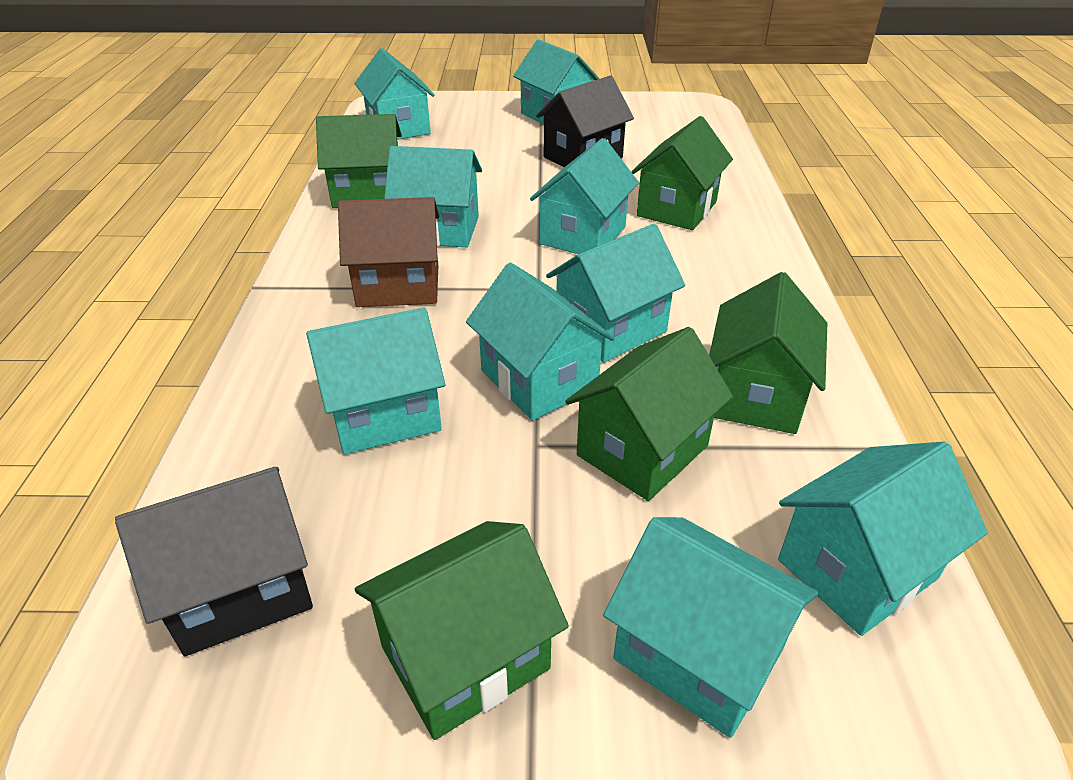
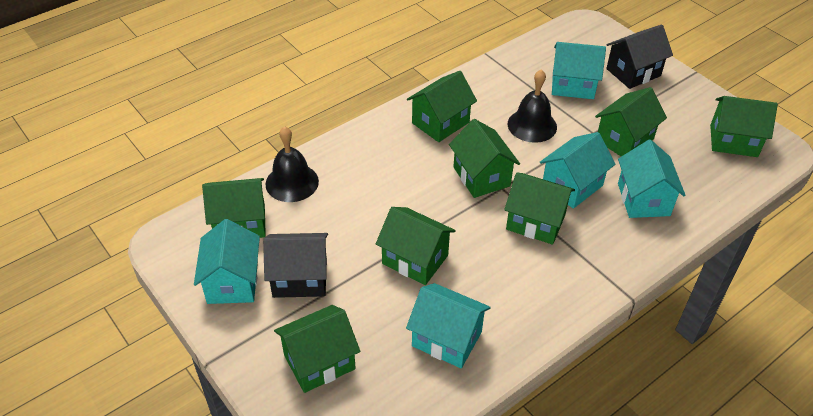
black bell: 0 -> 2
brown house: 1 -> 0
green house: 5 -> 8
turquoise house: 9 -> 5

